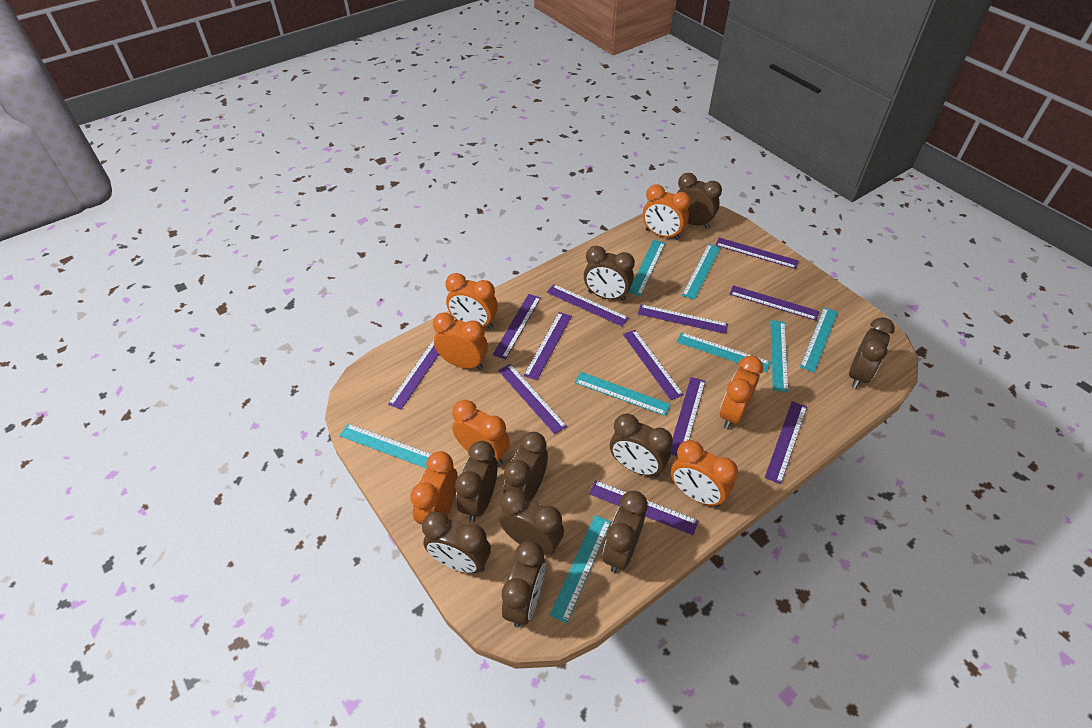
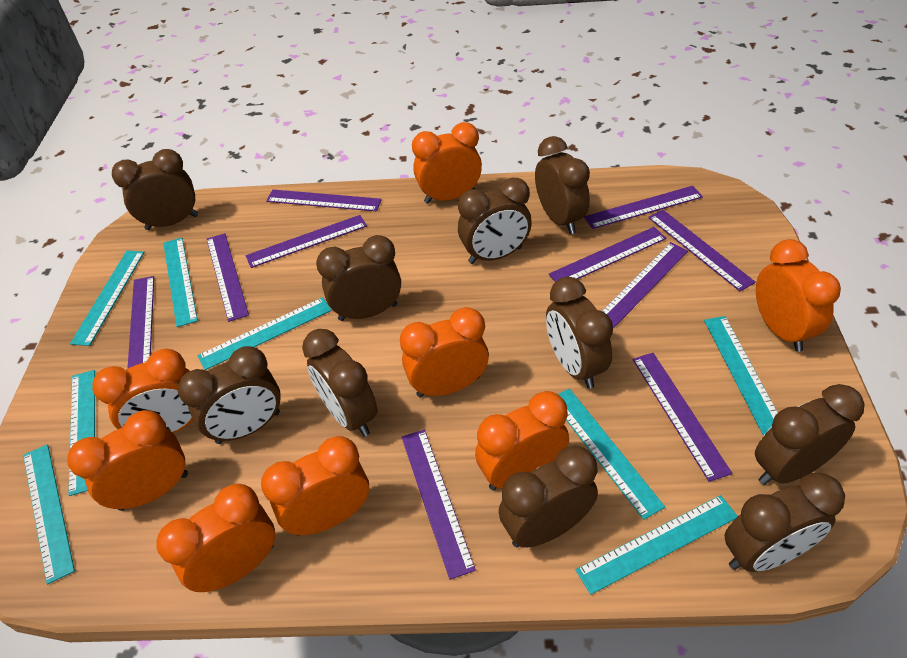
orange clock: 7 -> 8
purple ruler: 12 -> 10

